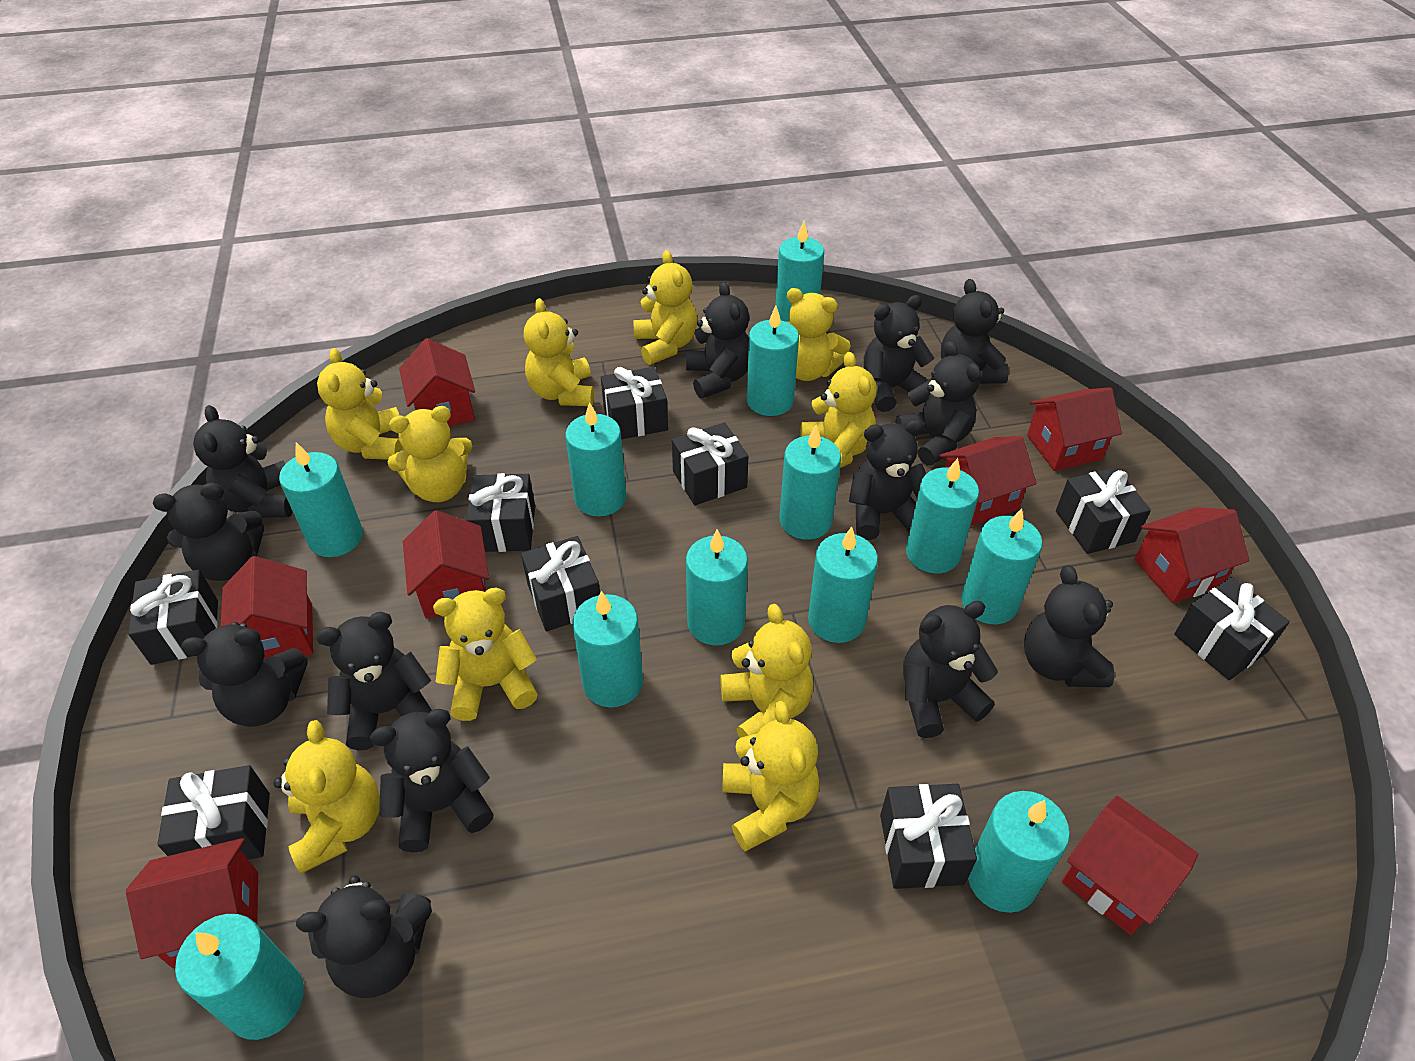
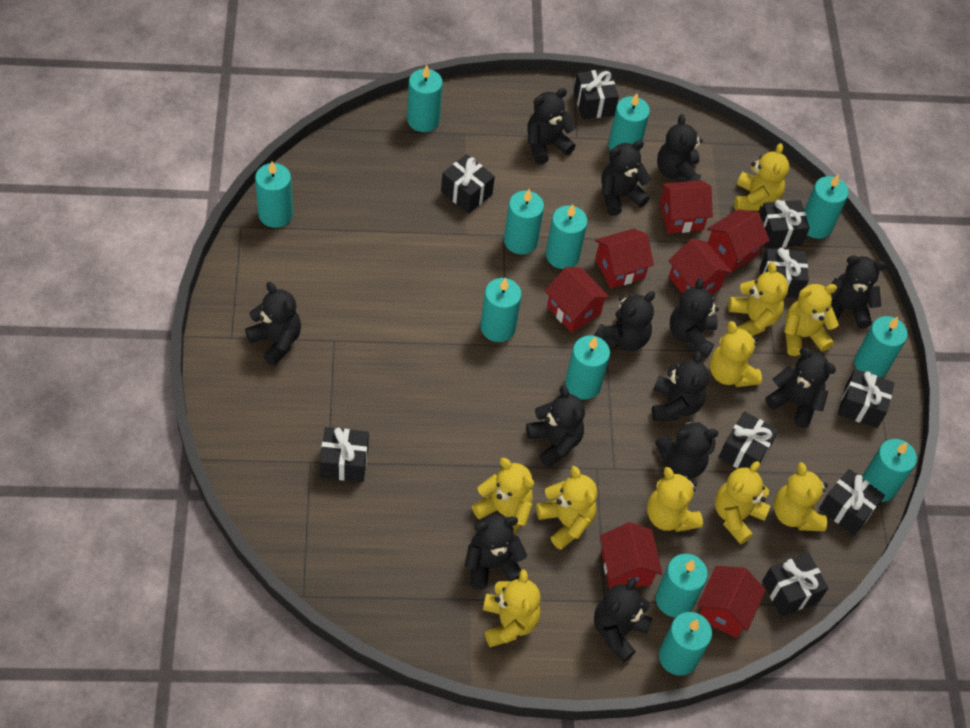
red house: 8 -> 7

